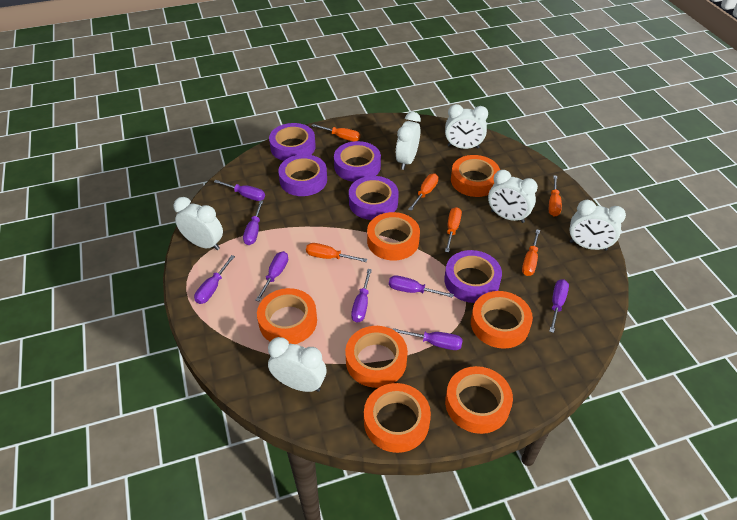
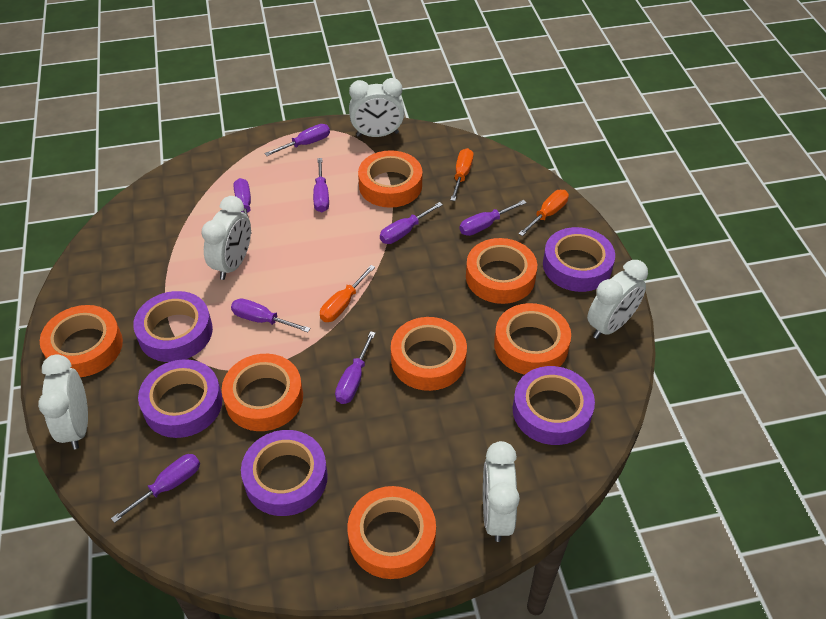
orange screwdriver: 6 -> 3
white clock: 6 -> 5

